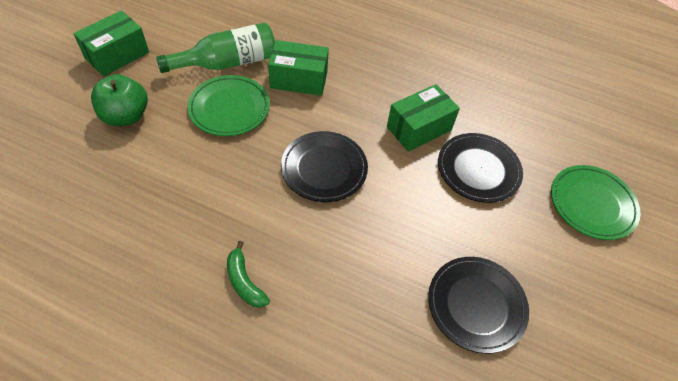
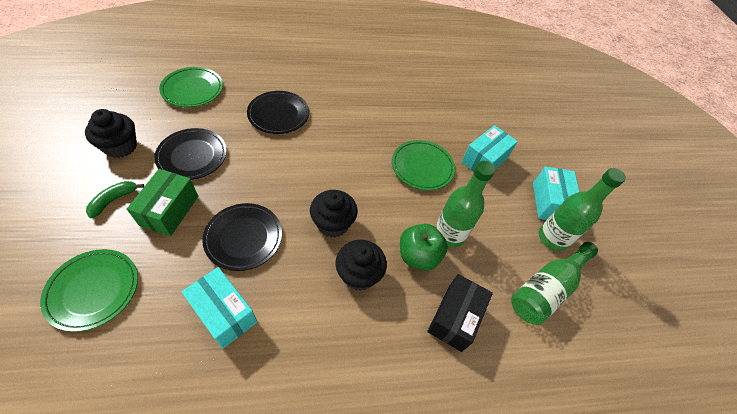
black box: 0 -> 1
black cupcake: 0 -> 3
green bottle: 1 -> 3
green box: 3 -> 1
green plate: 2 -> 3
turquoise box: 0 -> 3

